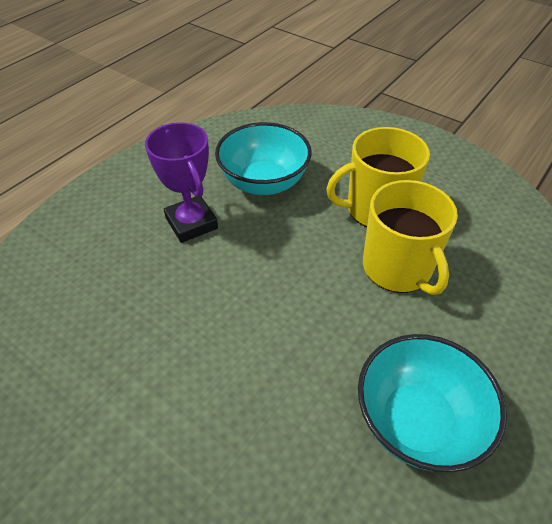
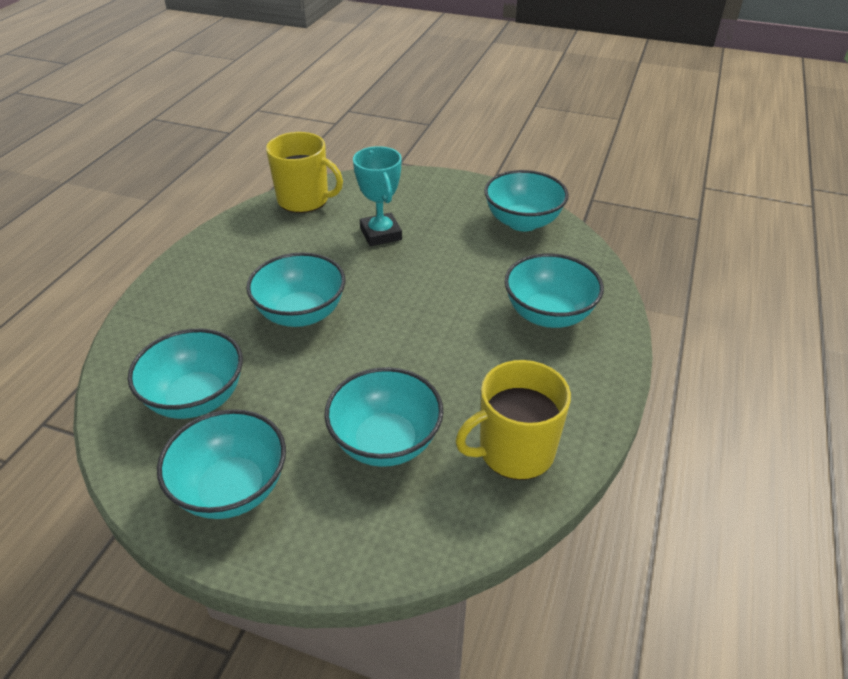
purple trophy: 1 -> 0
turquoise bowl: 2 -> 6
turquoise trophy: 0 -> 1

